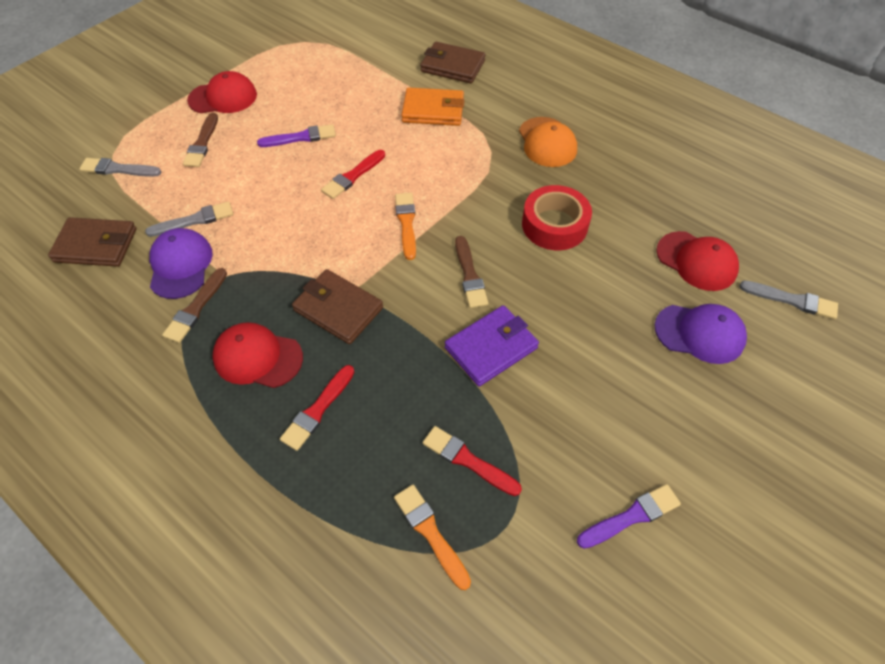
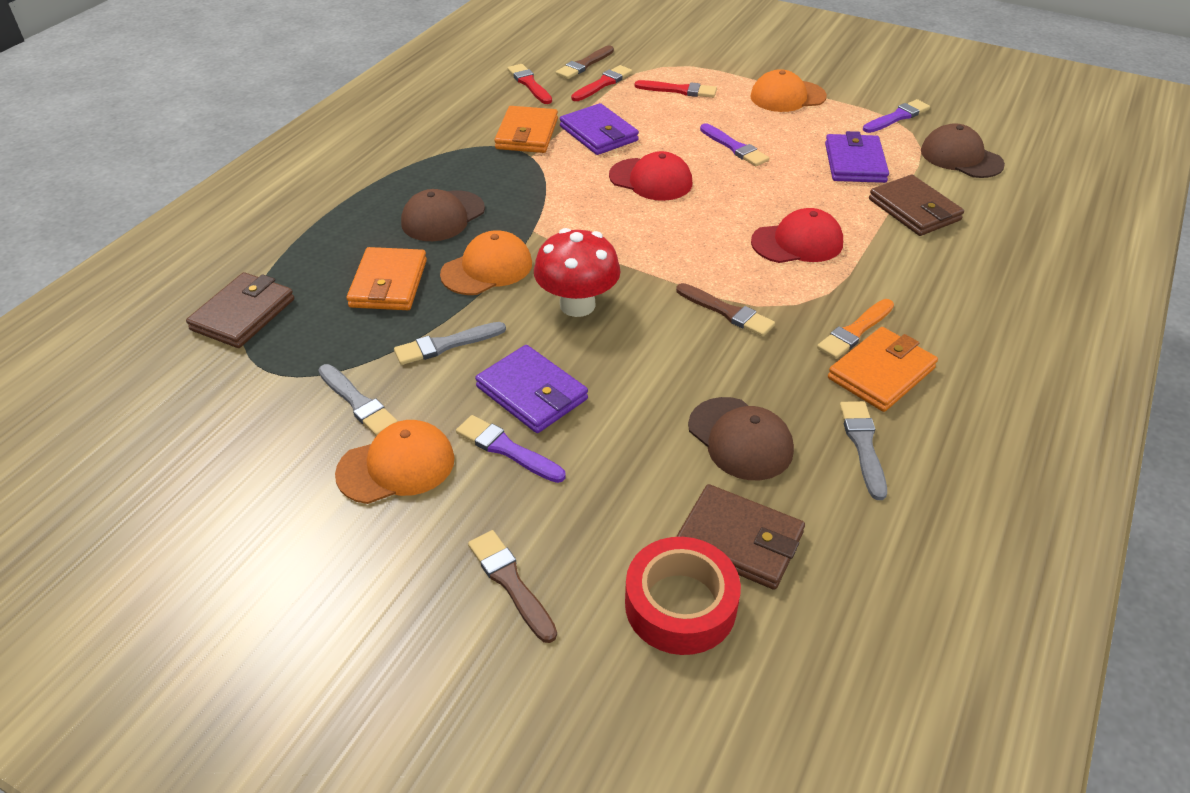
brown cap: 0 -> 3
orange brush: 2 -> 1
orange cap: 1 -> 3
orange wallet: 1 -> 3
purple brush: 2 -> 3
purple cap: 2 -> 0
purple wallet: 1 -> 3
red cap: 3 -> 2
red mushroom: 0 -> 1

